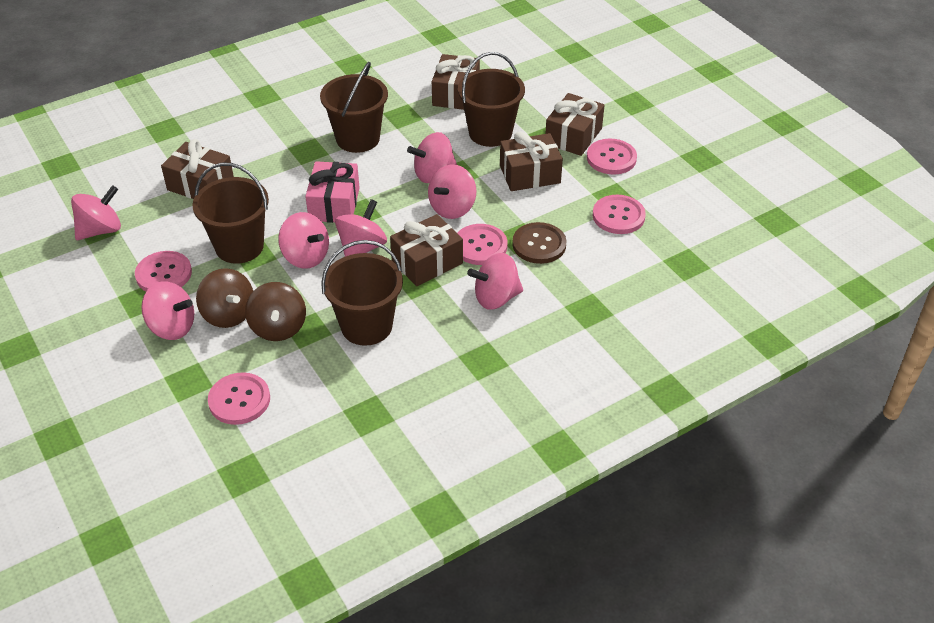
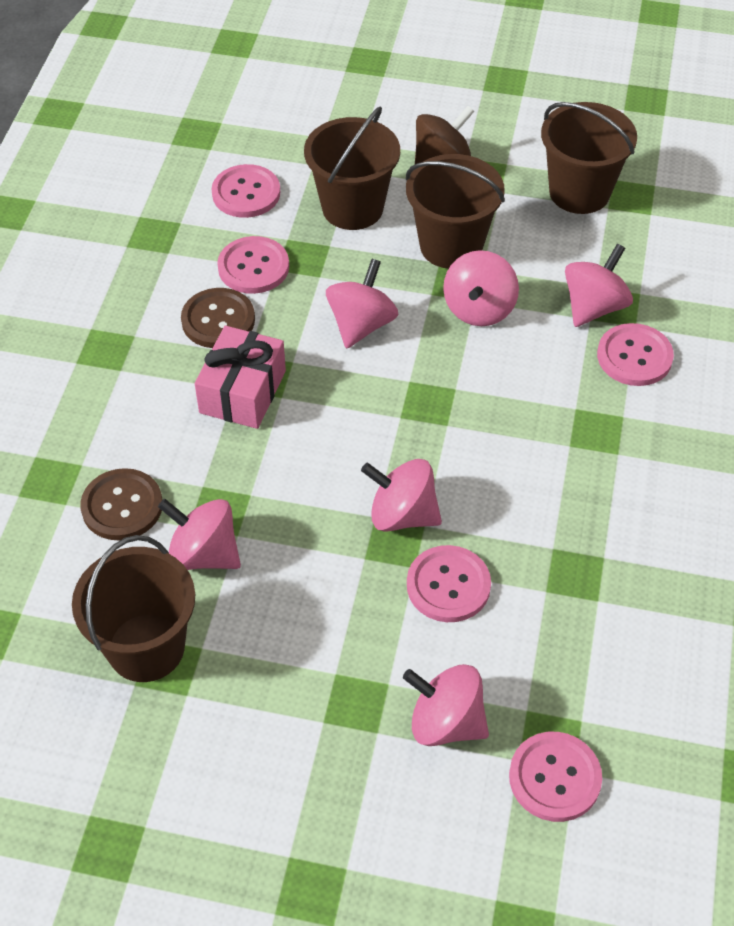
brown button: 1 -> 2
brown gift: 5 -> 0
brown spinning top: 2 -> 1
pink spinning top: 7 -> 6

